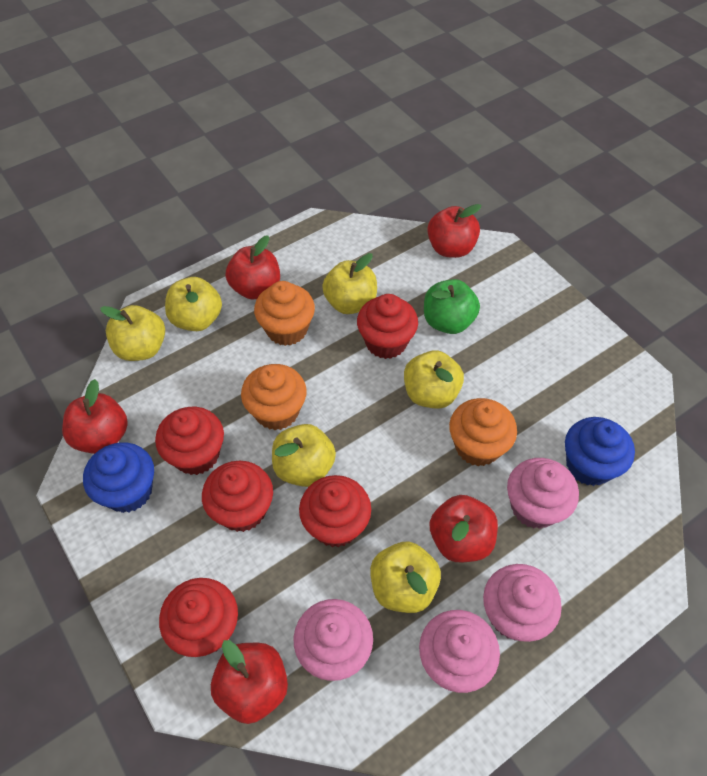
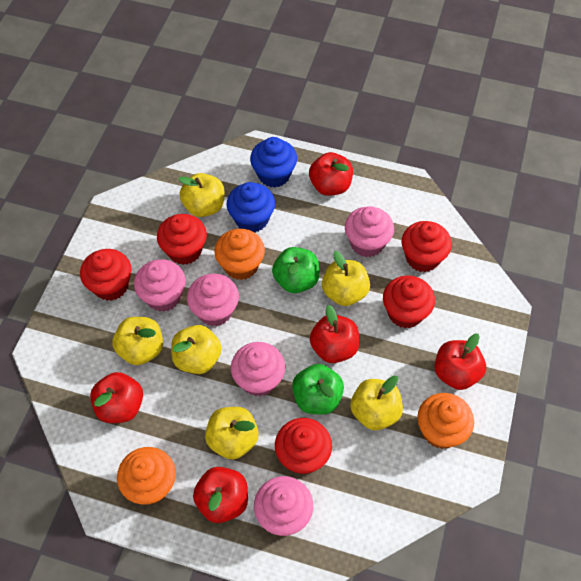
green apple: 1 -> 2
pink cupcake: 4 -> 5

